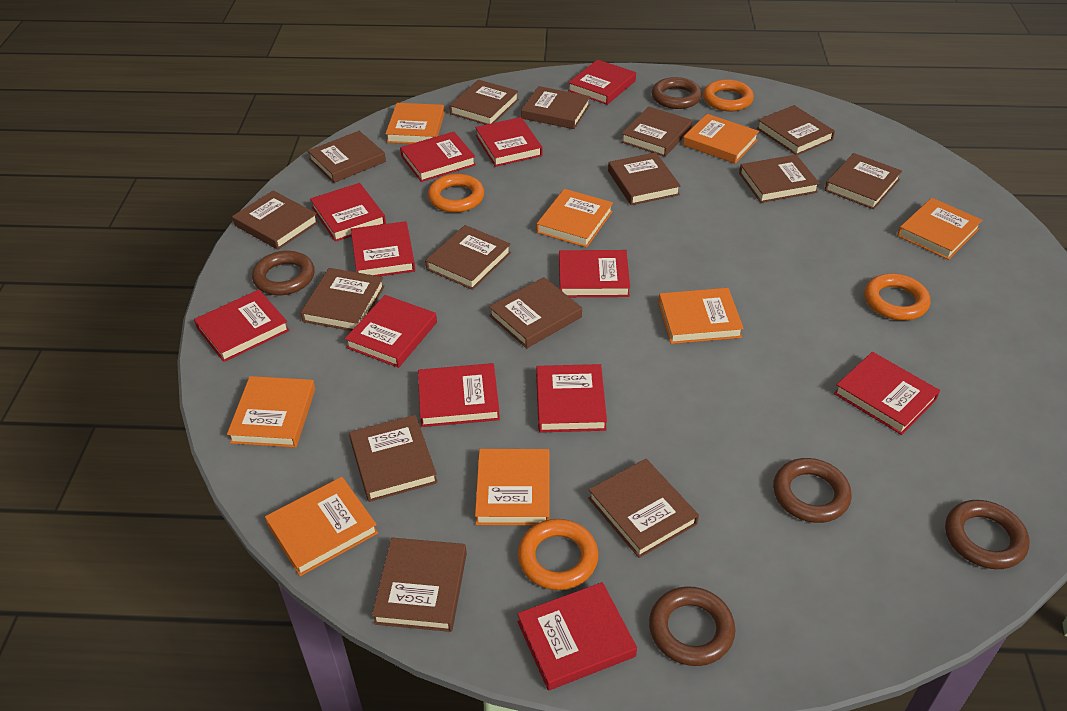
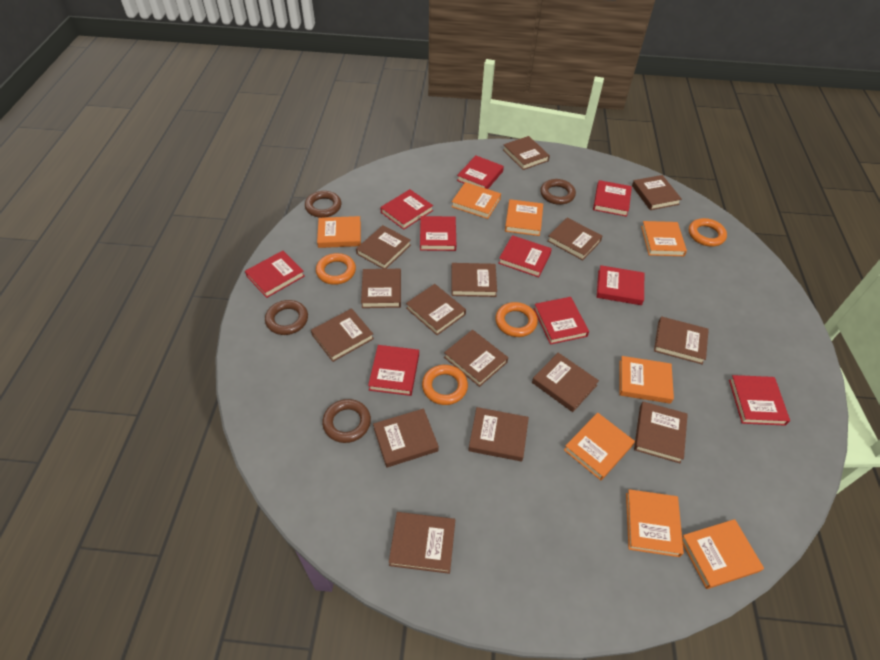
brown ring: 5 -> 4
red book: 12 -> 10

